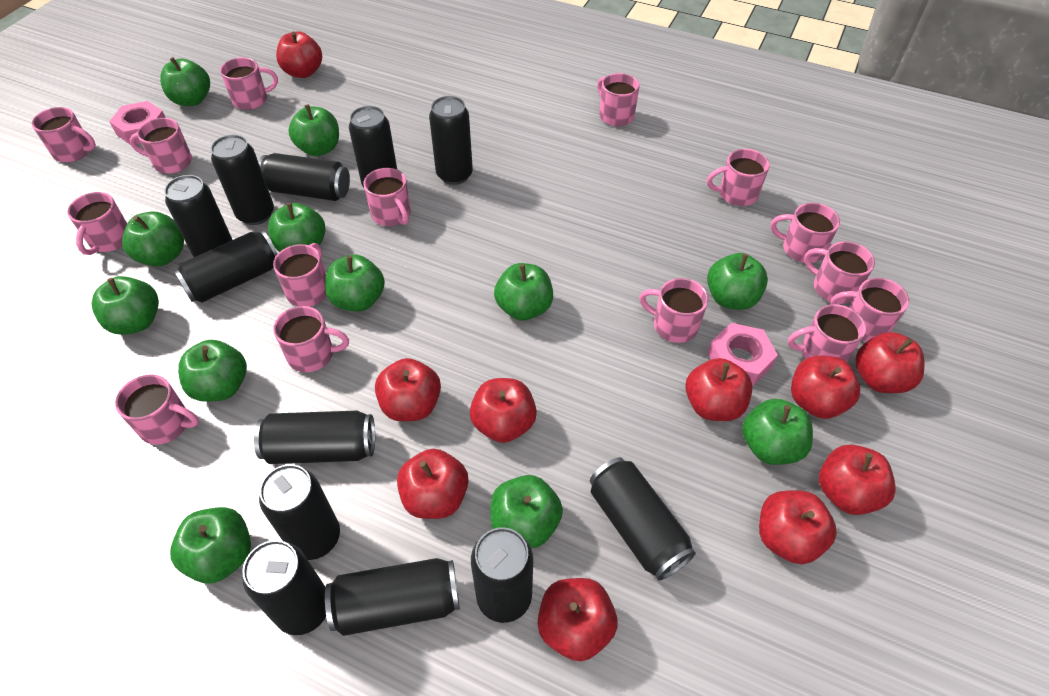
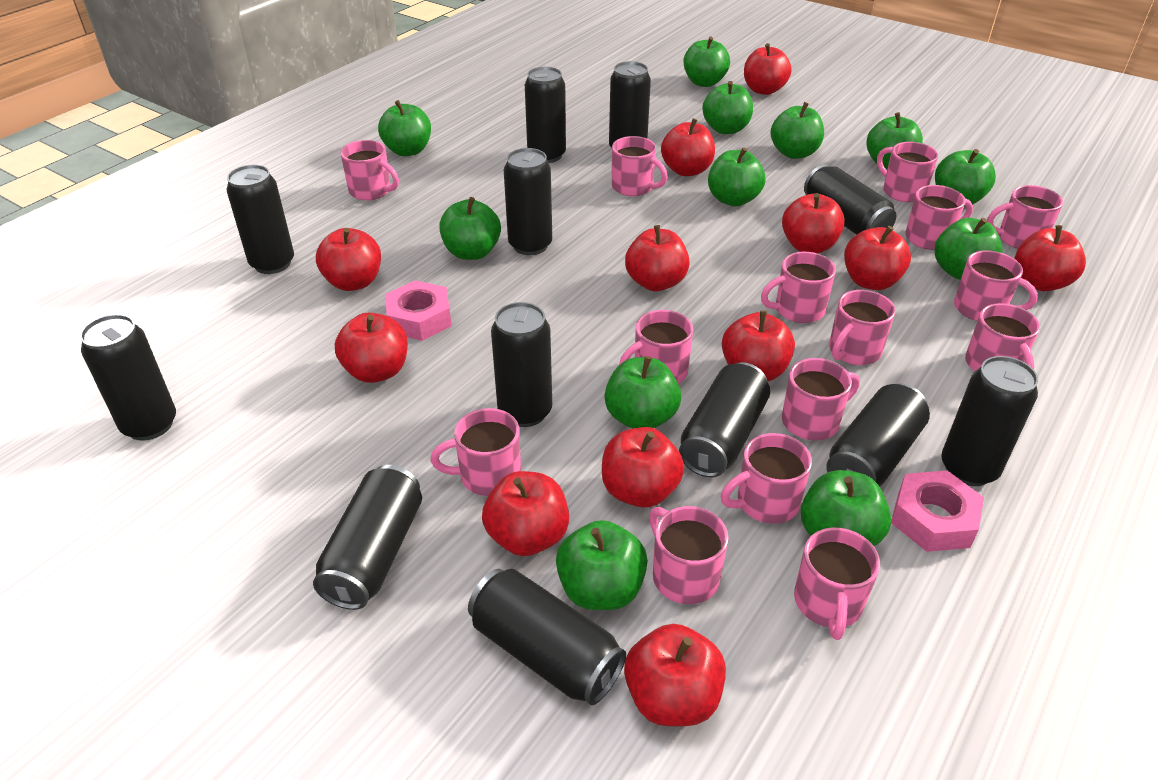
red apple: 10 -> 12

